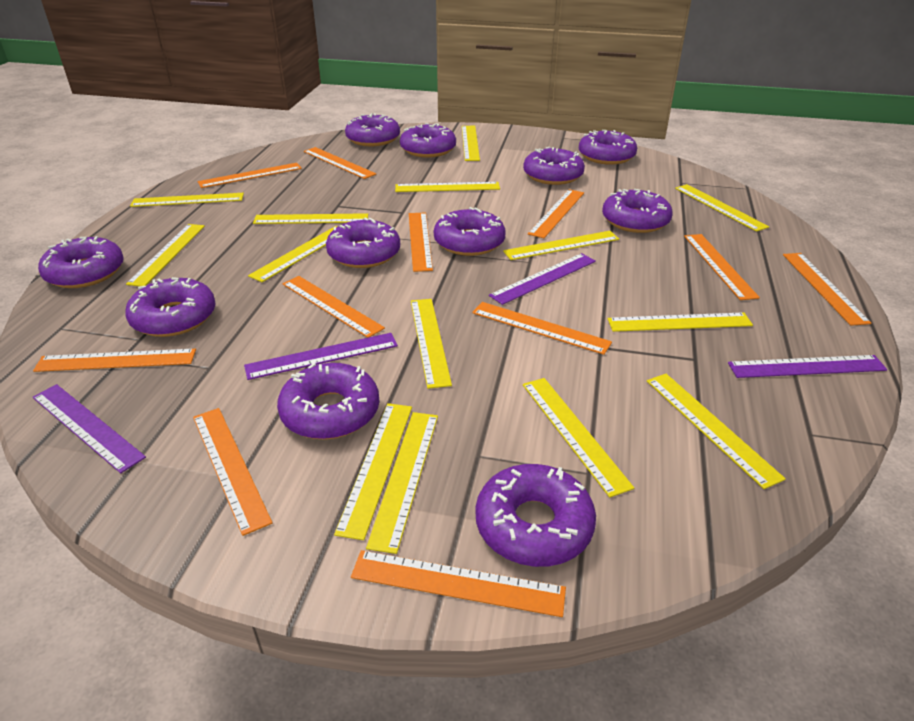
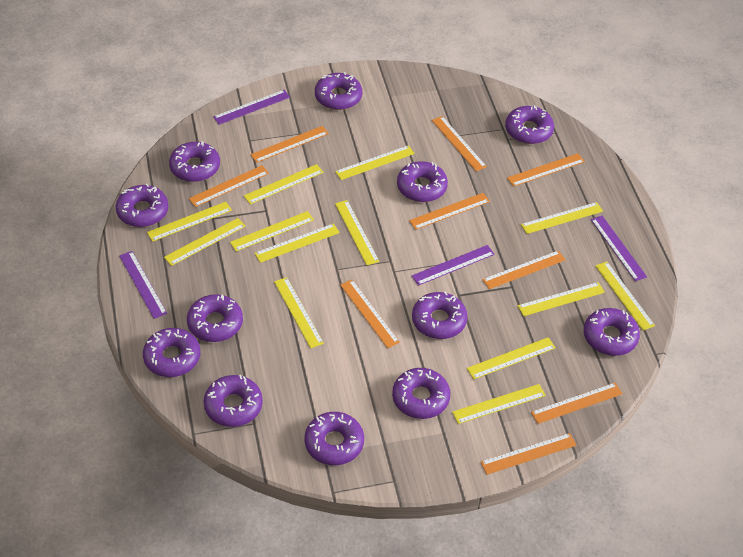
orange ruler: 11 -> 9
purple donut: 11 -> 12
yellow ruler: 14 -> 13

